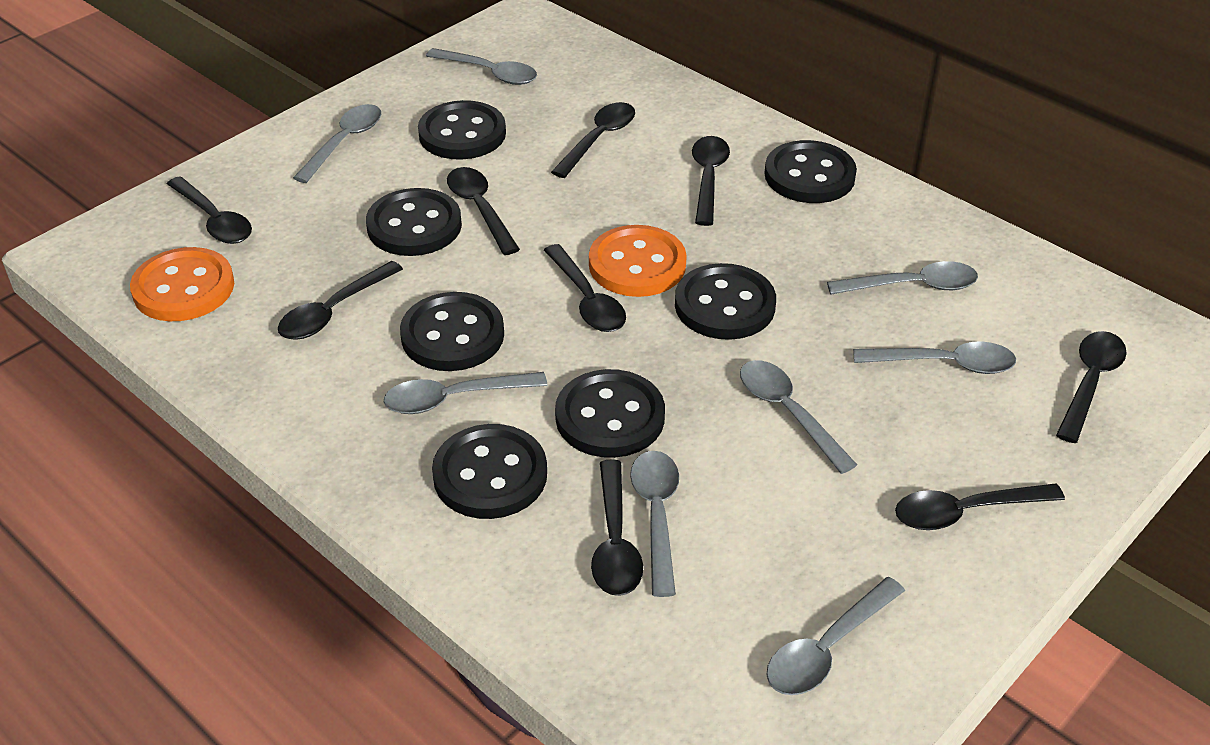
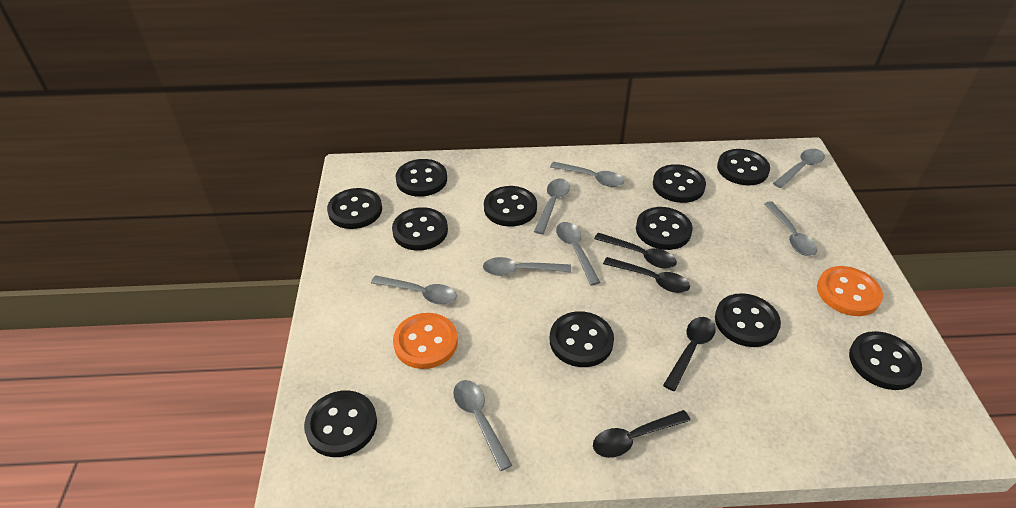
black button: 7 -> 11
black spoon: 9 -> 4

